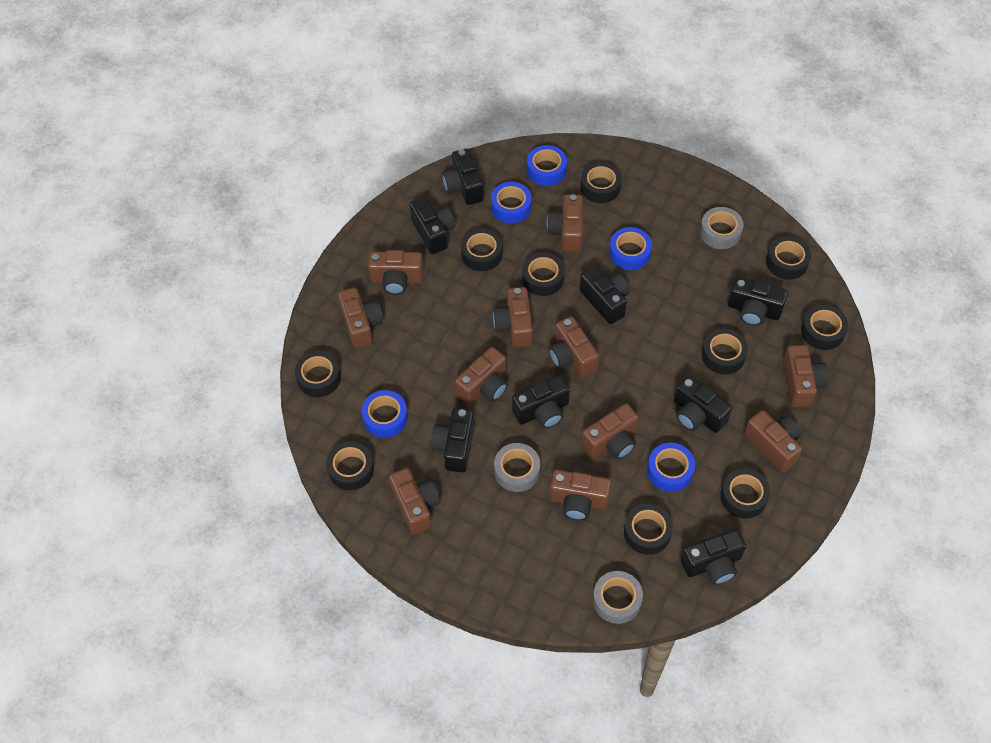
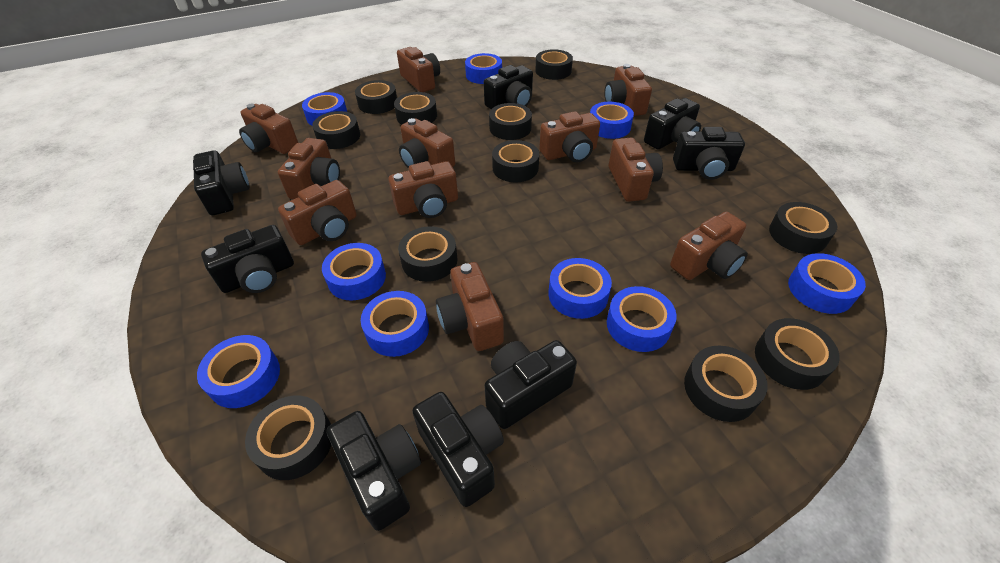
black tape: 10 -> 11
blue tape: 5 -> 9
grey tape: 3 -> 0

